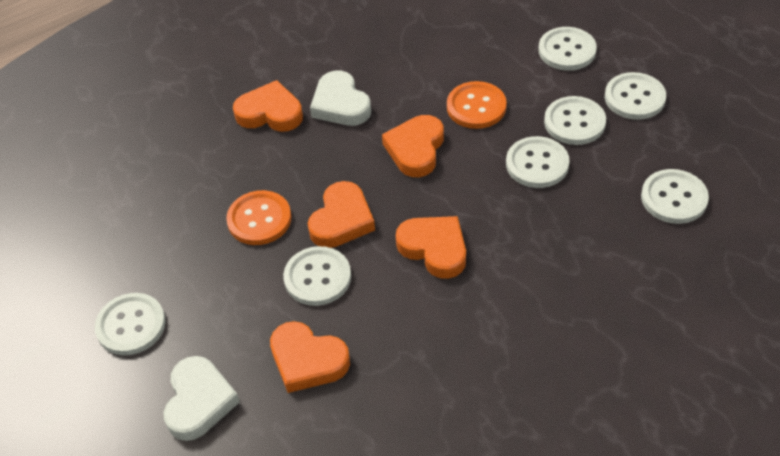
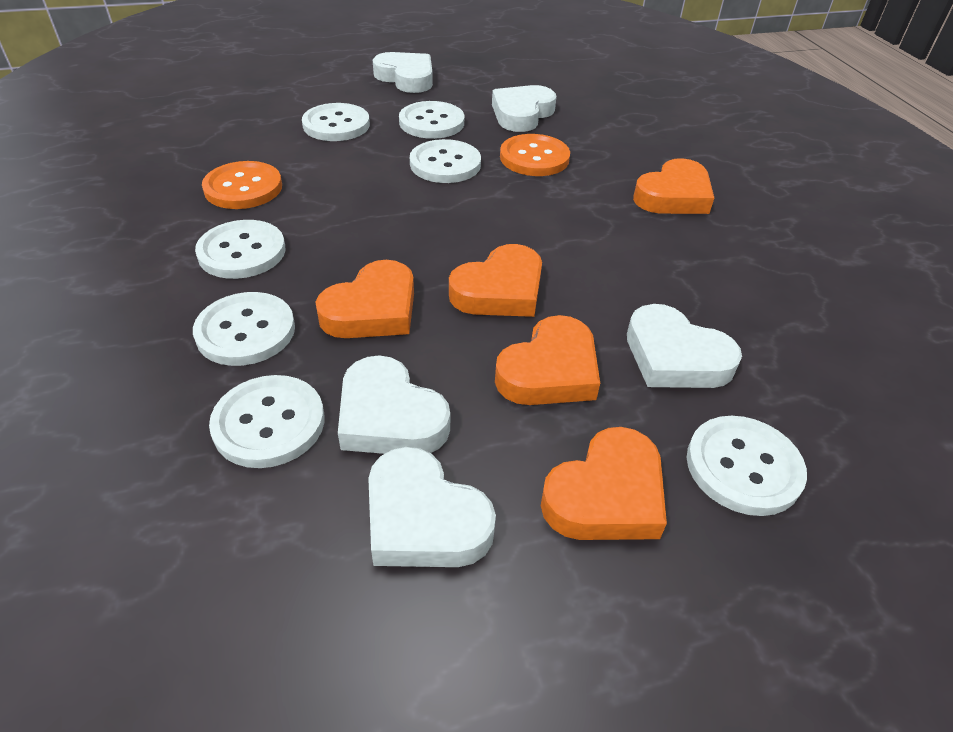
white heart: 2 -> 5

